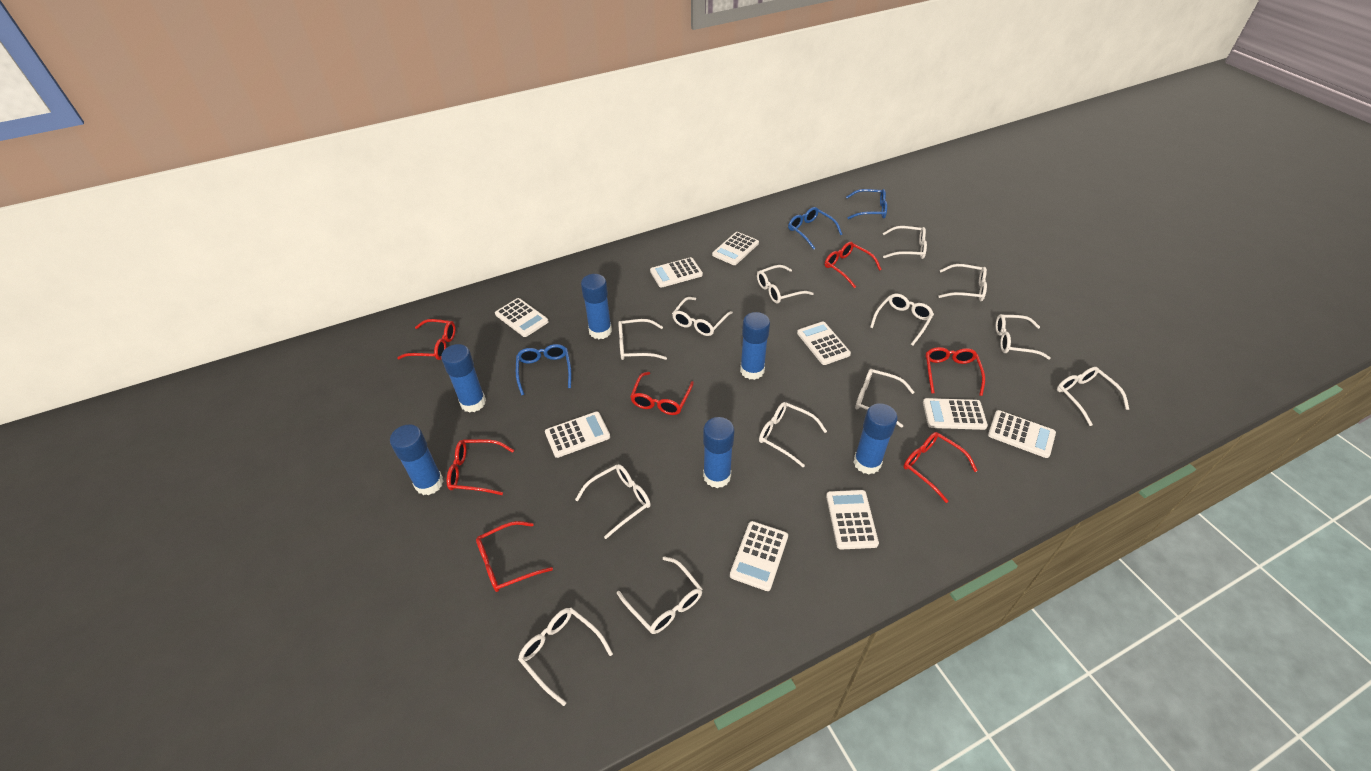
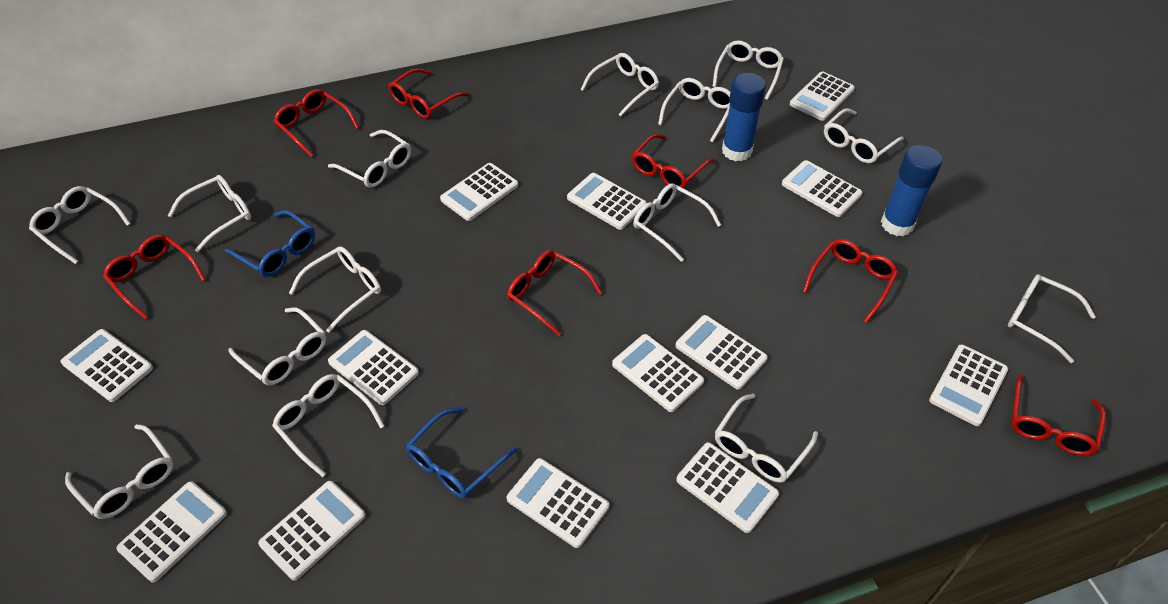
blue glasses: 3 -> 2
blue glue stick: 6 -> 2
white calculator: 9 -> 13
white glasses: 13 -> 14

